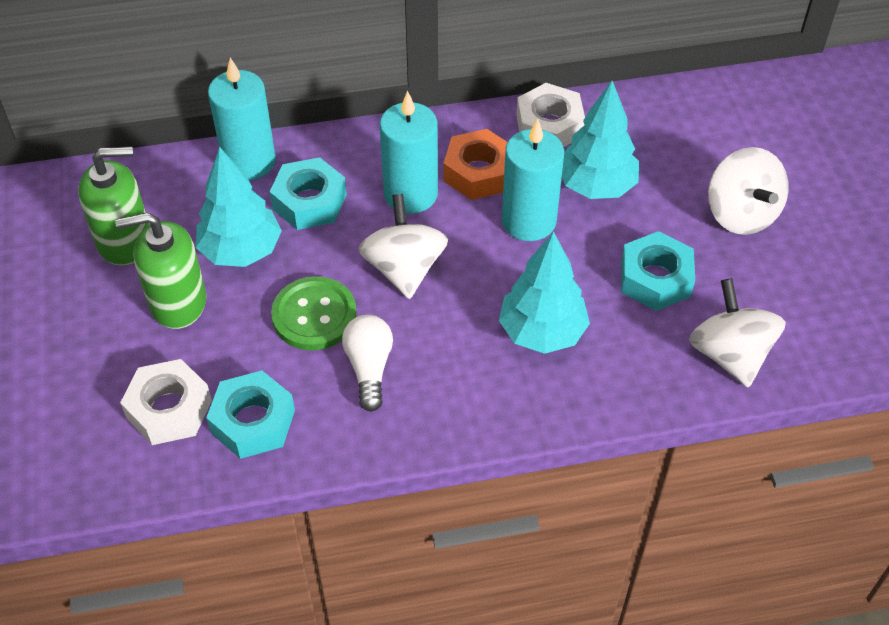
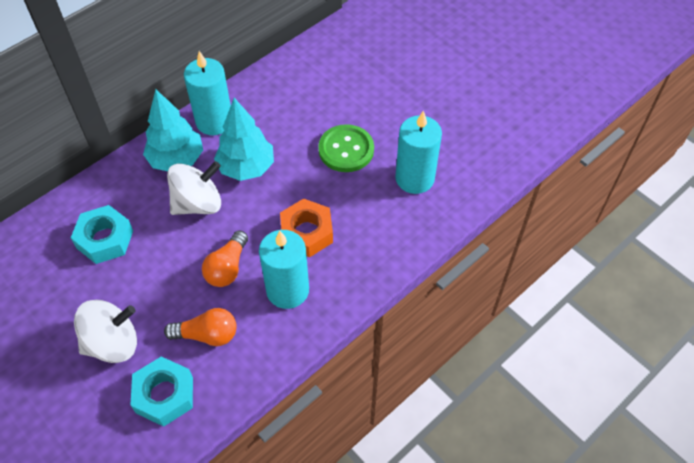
green soap dispenser: 2 -> 0
orange light bulb: 0 -> 2
turquoise nut: 3 -> 2
turquoise tree: 3 -> 2
white light bulb: 1 -> 0
white nut: 2 -> 0
white spinning top: 3 -> 2

